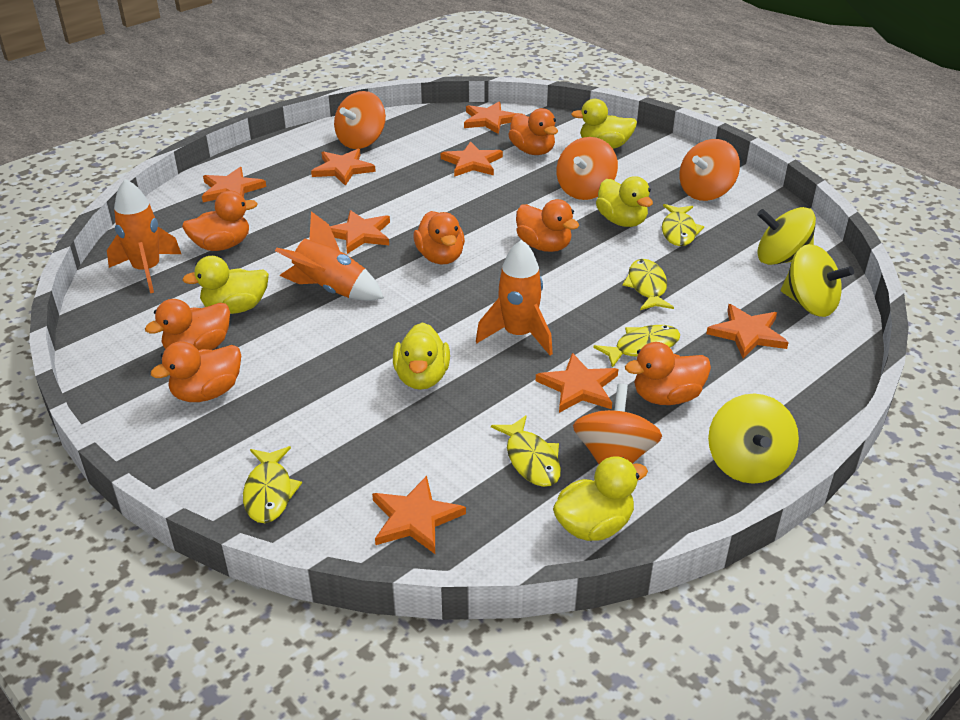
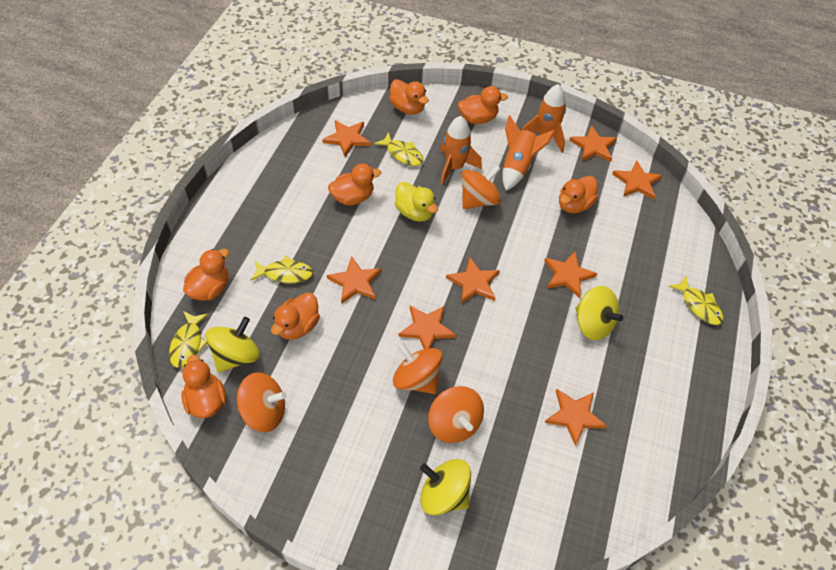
yellow duck: 5 -> 1
yellow fish: 5 -> 4

